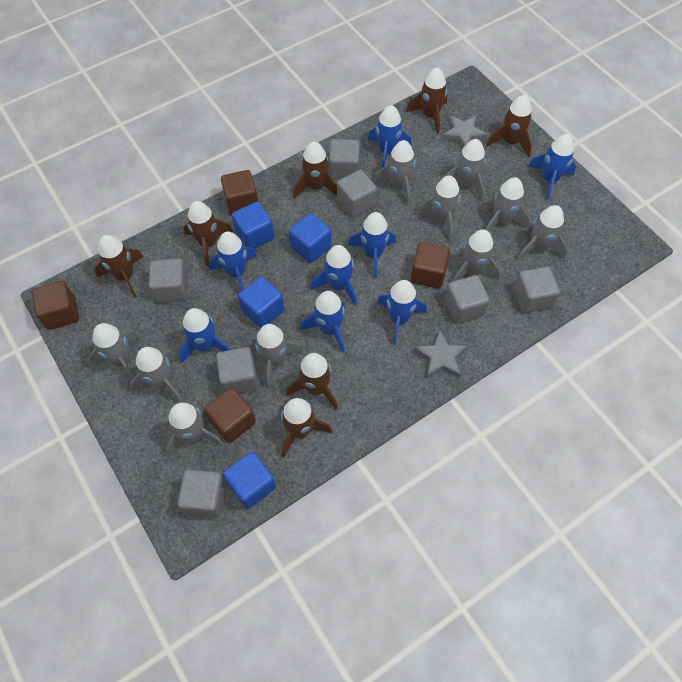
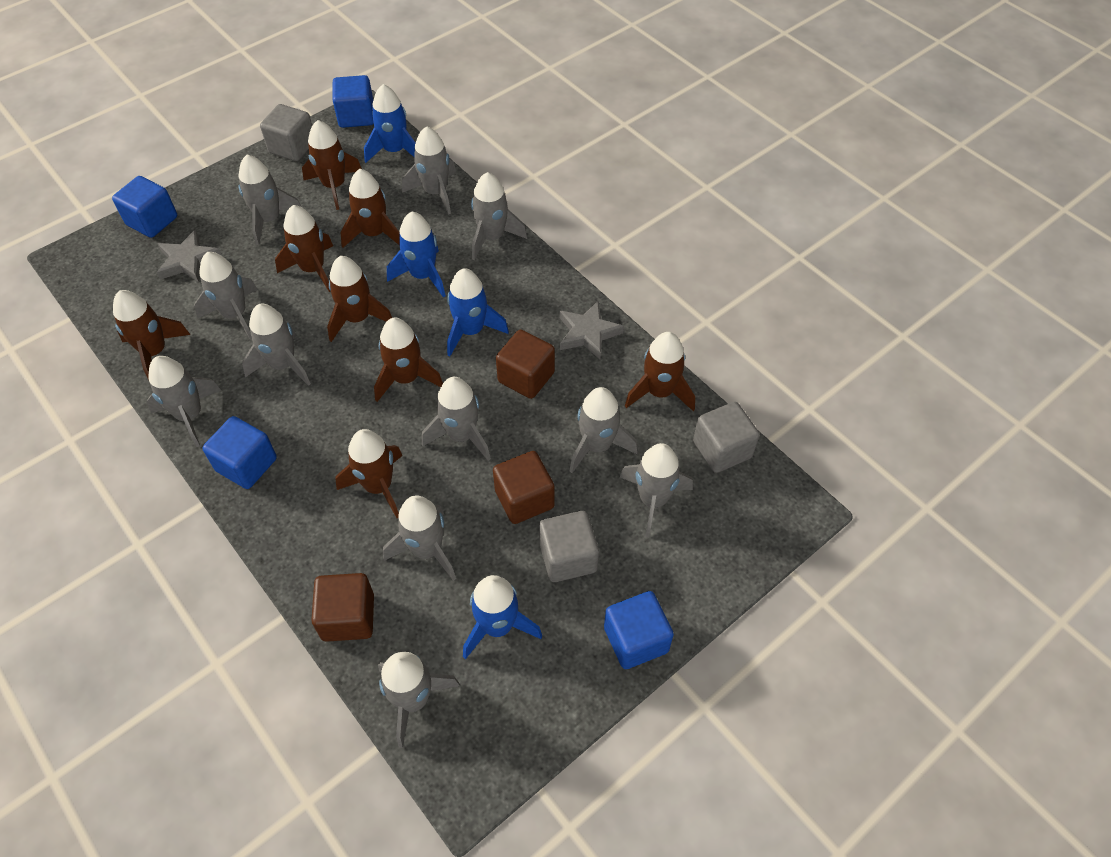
blue rocket: 8 -> 4
brown cube: 4 -> 3
brown rocket: 7 -> 8
grey cube: 7 -> 3
grey rocket: 10 -> 11

